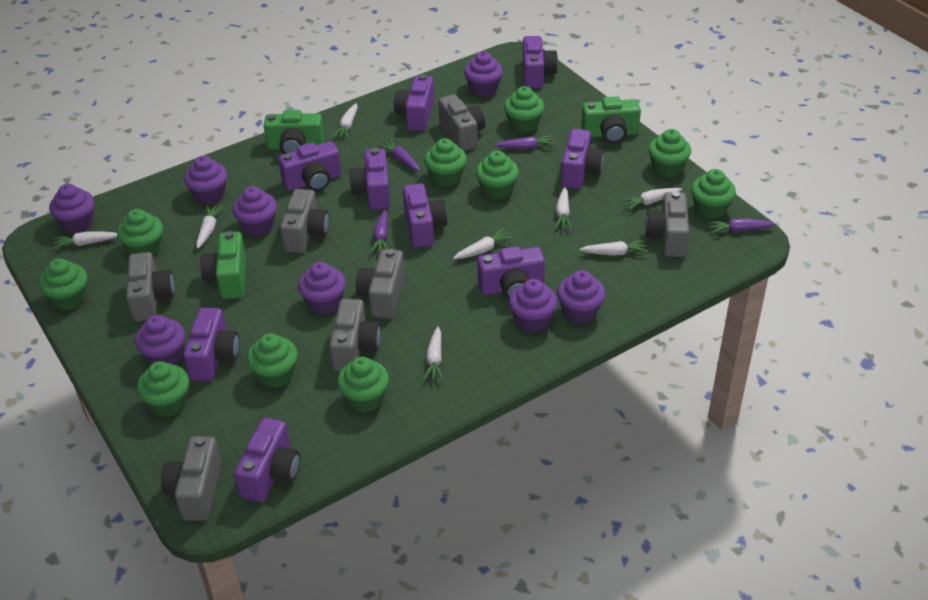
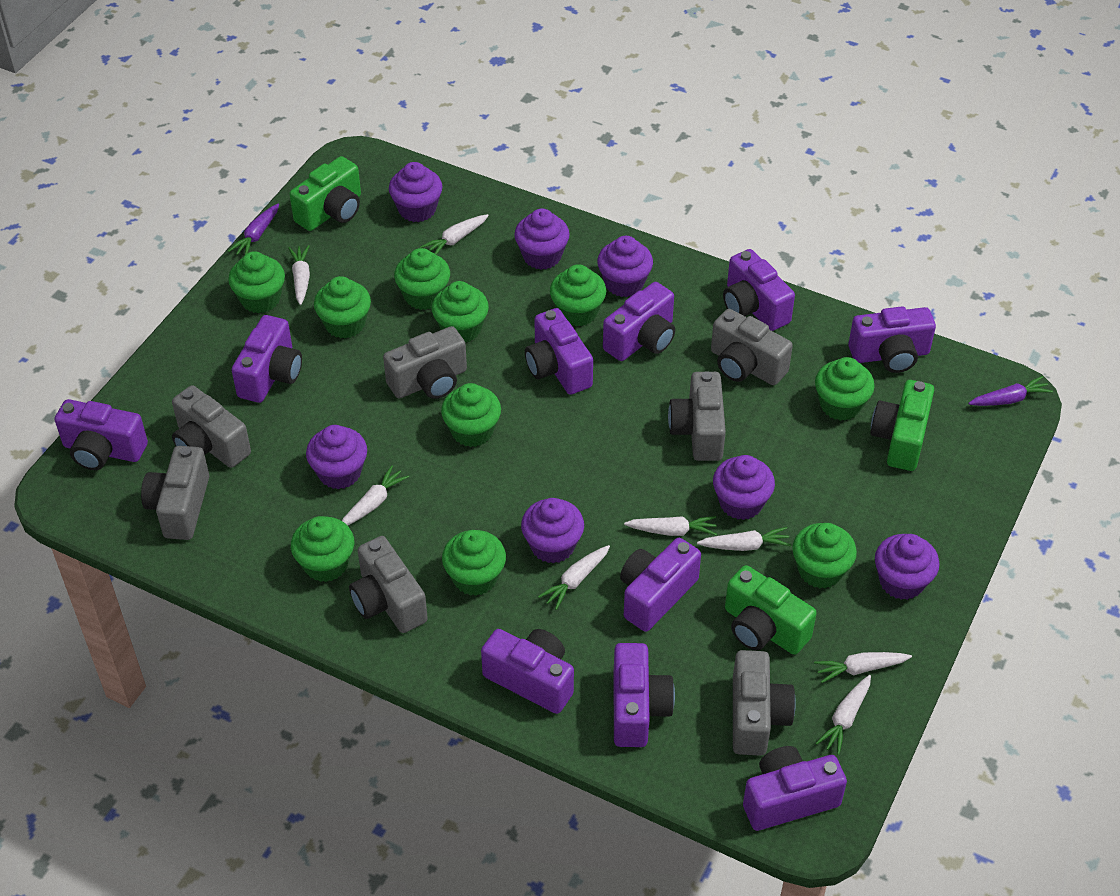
purple camera: 9 -> 10
purple carrot: 4 -> 2
purple cupcake: 8 -> 7

